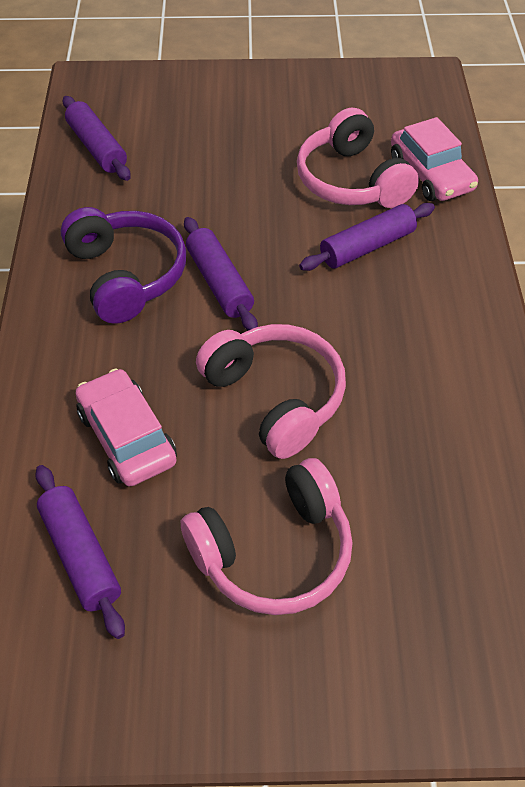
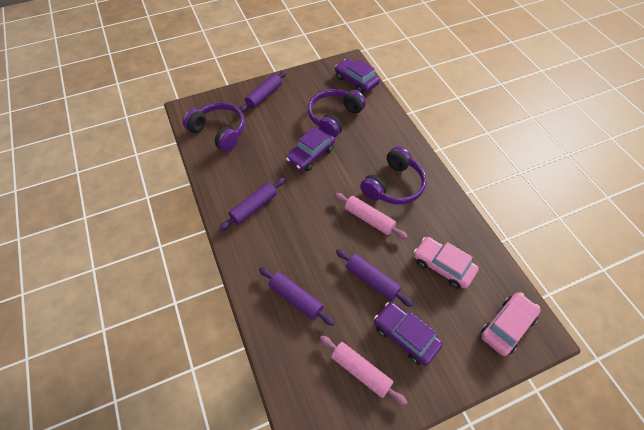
pink headphones: 3 -> 0
pink rolling pin: 0 -> 2
purple car: 0 -> 3
purple headphones: 1 -> 3

